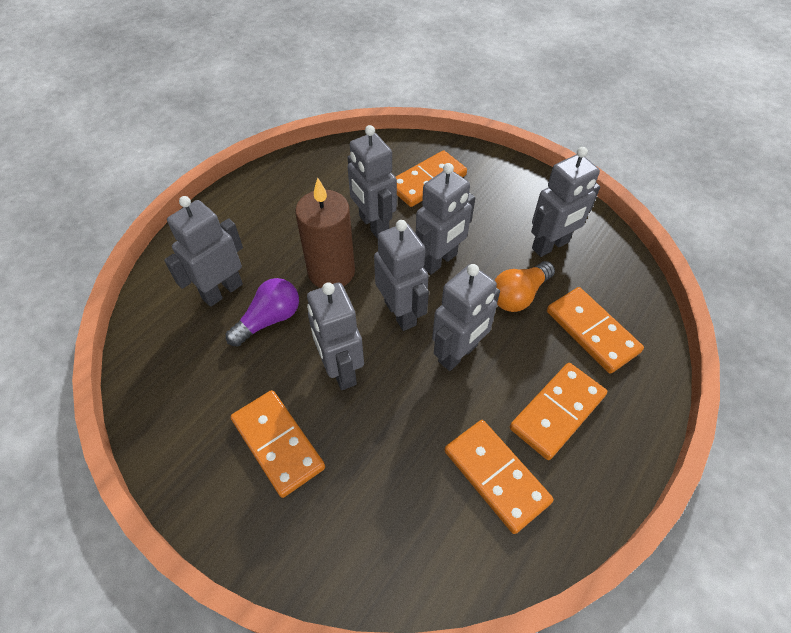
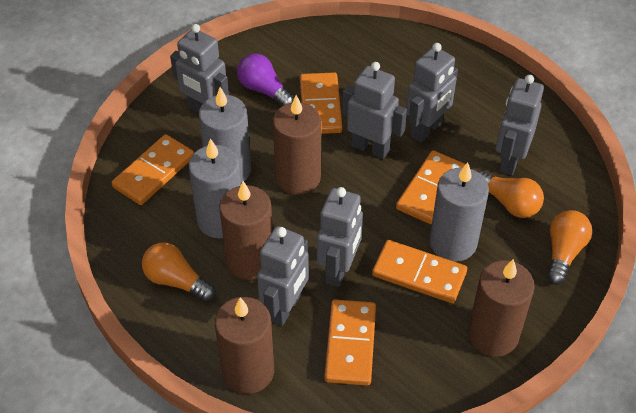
brown candle: 1 -> 4
grey candle: 0 -> 3
grey robot: 7 -> 6
orange light bulb: 1 -> 3

